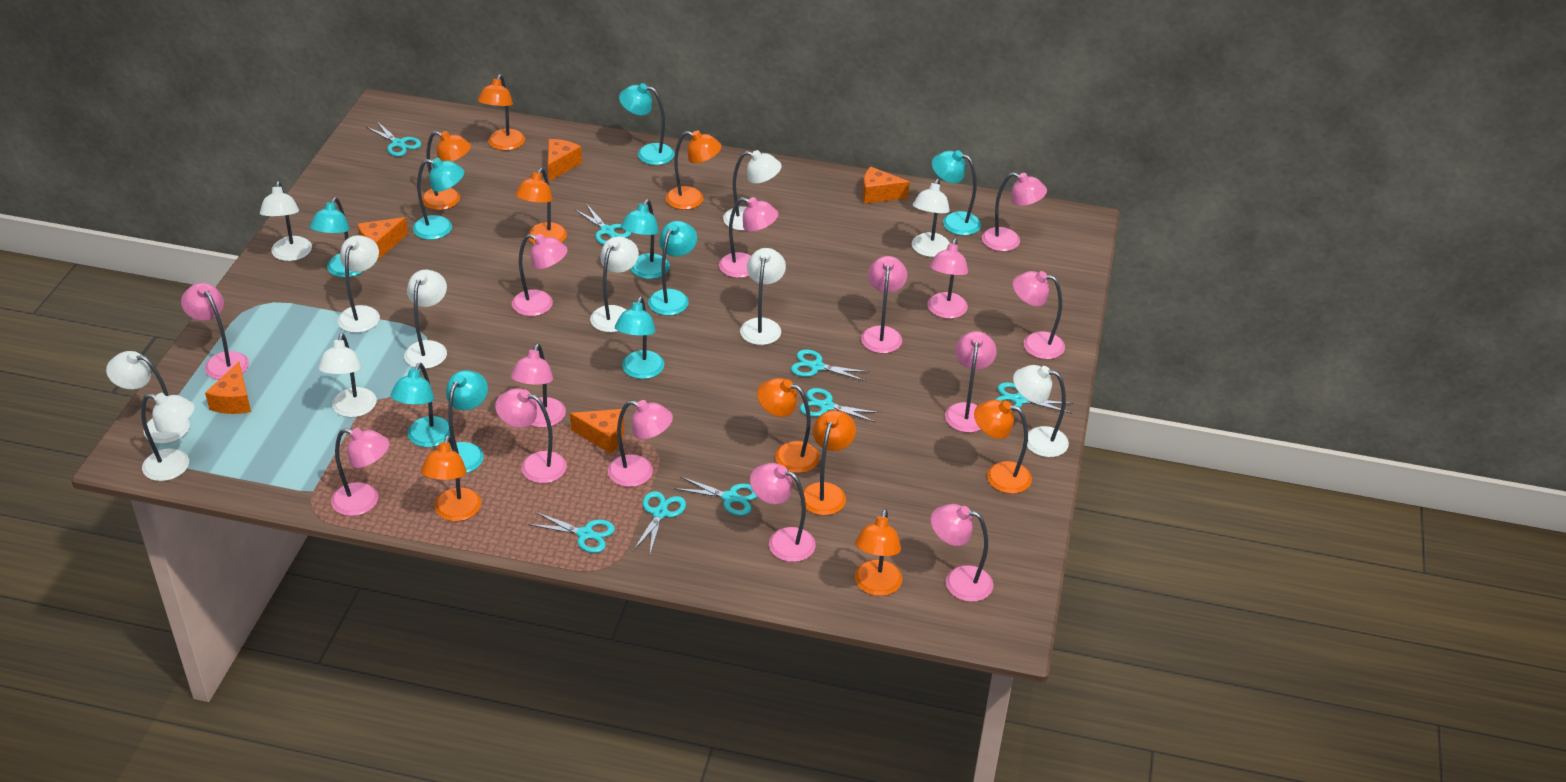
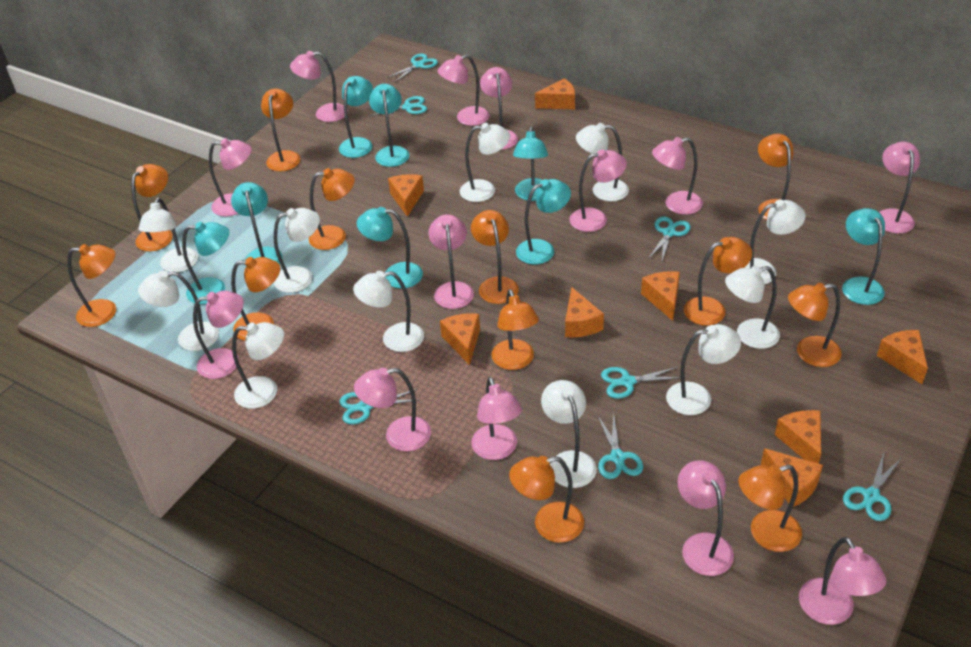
orange cheese: 5 -> 8
orange lamp: 9 -> 12
pink lamp: 14 -> 13
turquoise lamp: 9 -> 8
turquoise scissors: 8 -> 7

